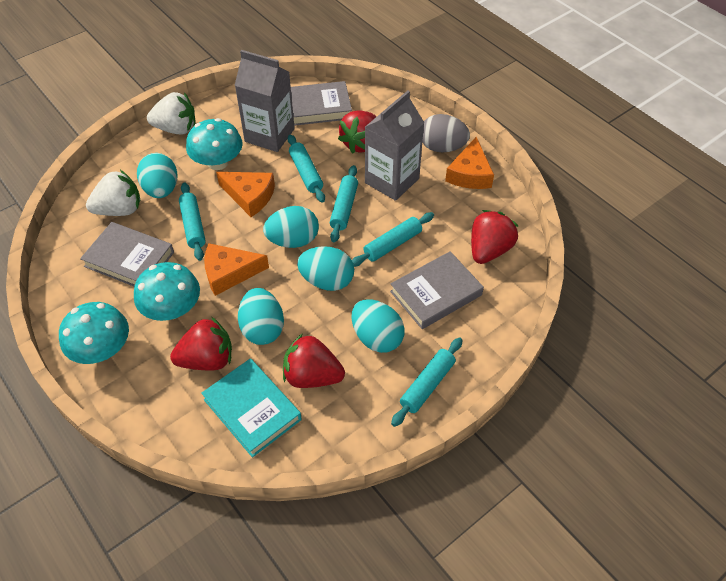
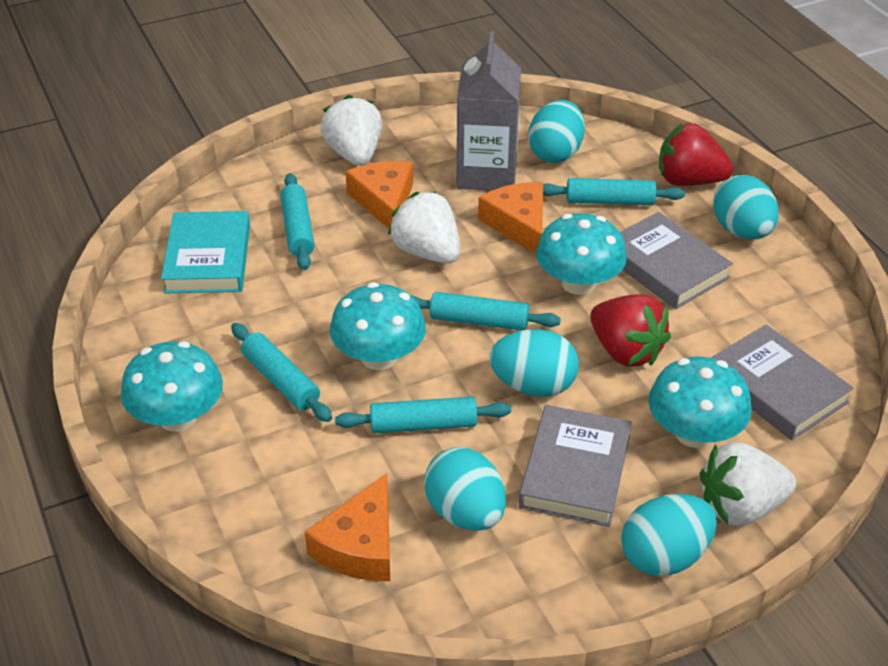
grey carton: 2 -> 1
grey egg: 1 -> 0
red strawberry: 4 -> 2
turquoise mushroom: 3 -> 4
white strawberry: 2 -> 3

